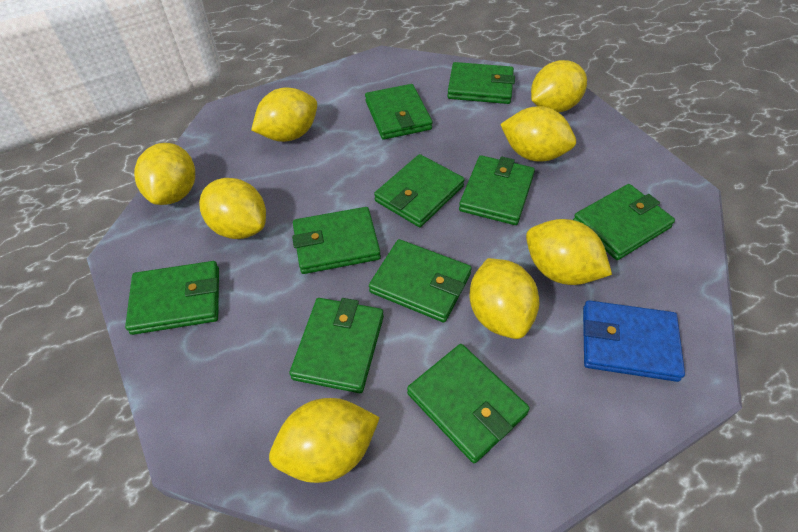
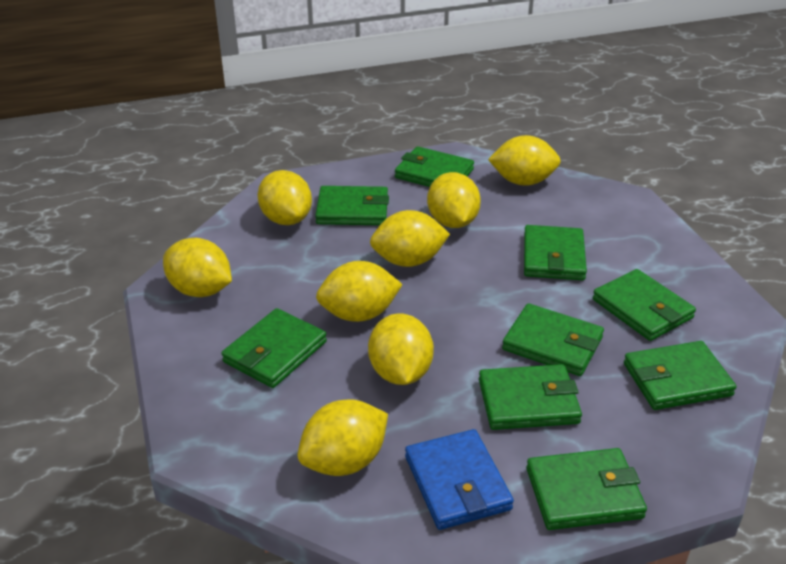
green wallet: 10 -> 9

